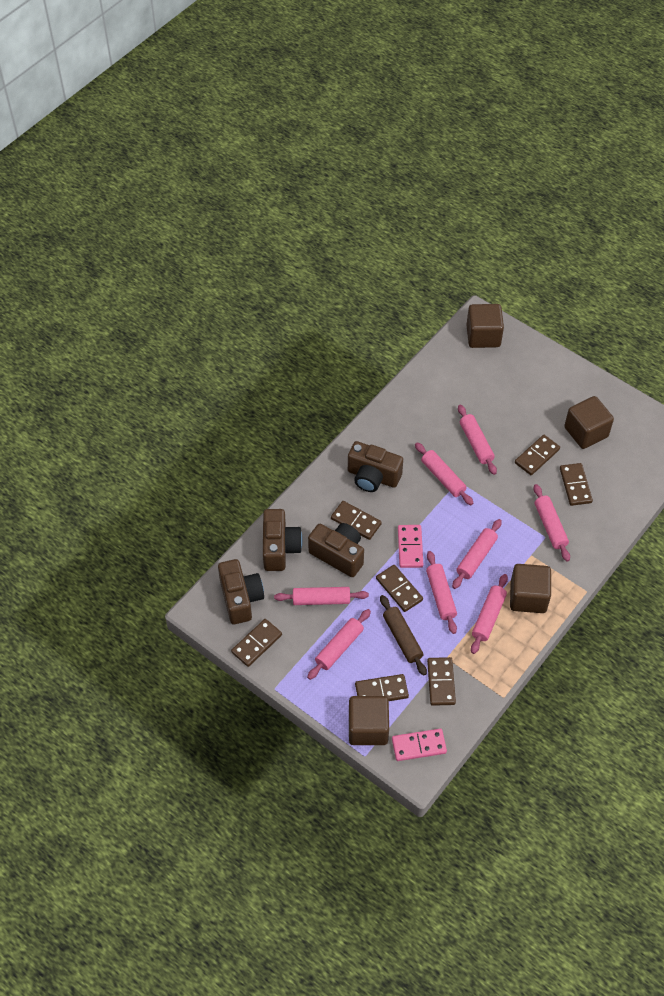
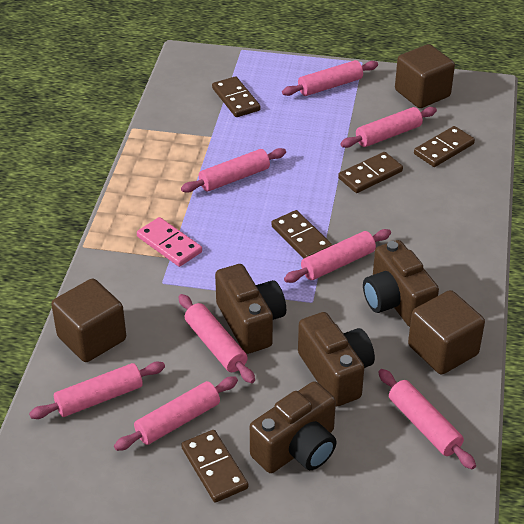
brown cube: 4 -> 3
brown domino: 7 -> 5
brown rolling pin: 1 -> 0
pink domino: 2 -> 1

